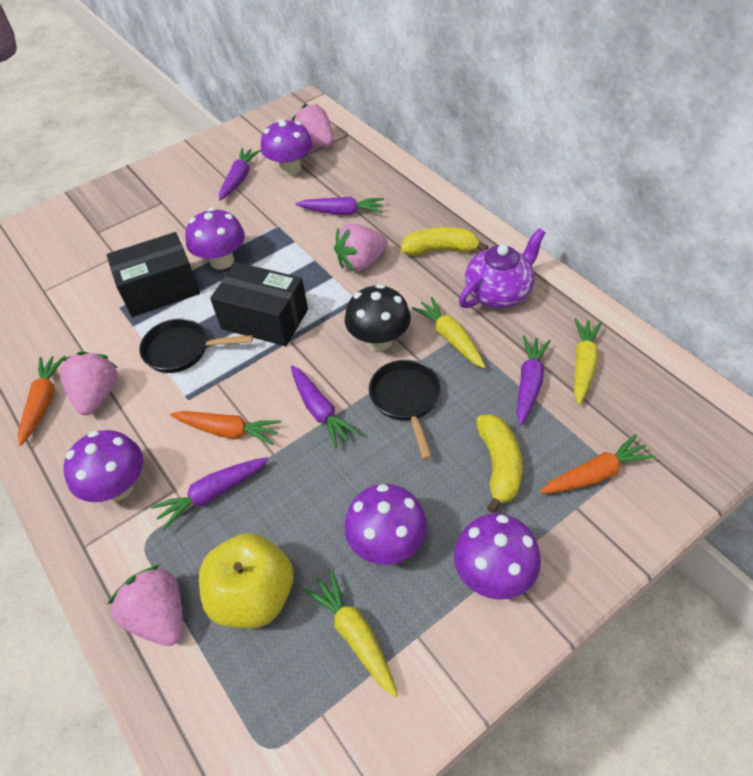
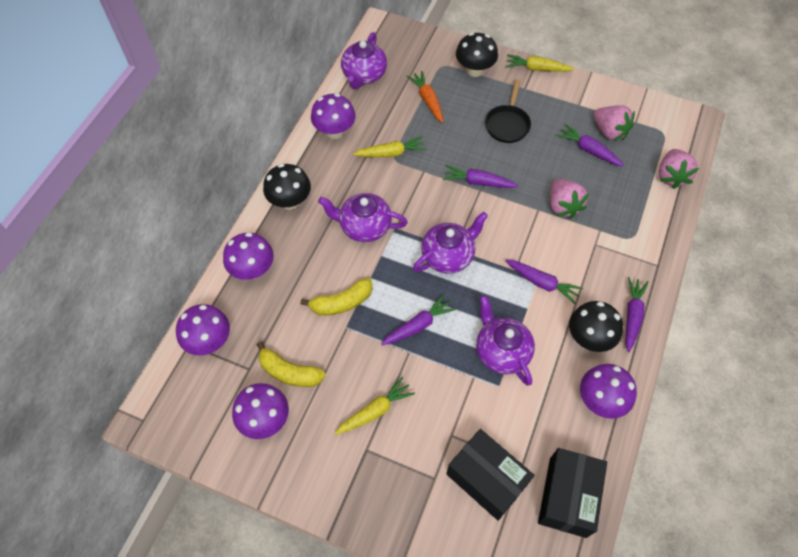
black mushroom: 1 -> 3
black pan: 2 -> 1
orange carrot: 3 -> 1
pink strawberry: 4 -> 3
purple teapot: 1 -> 4
yellow apple: 1 -> 0

